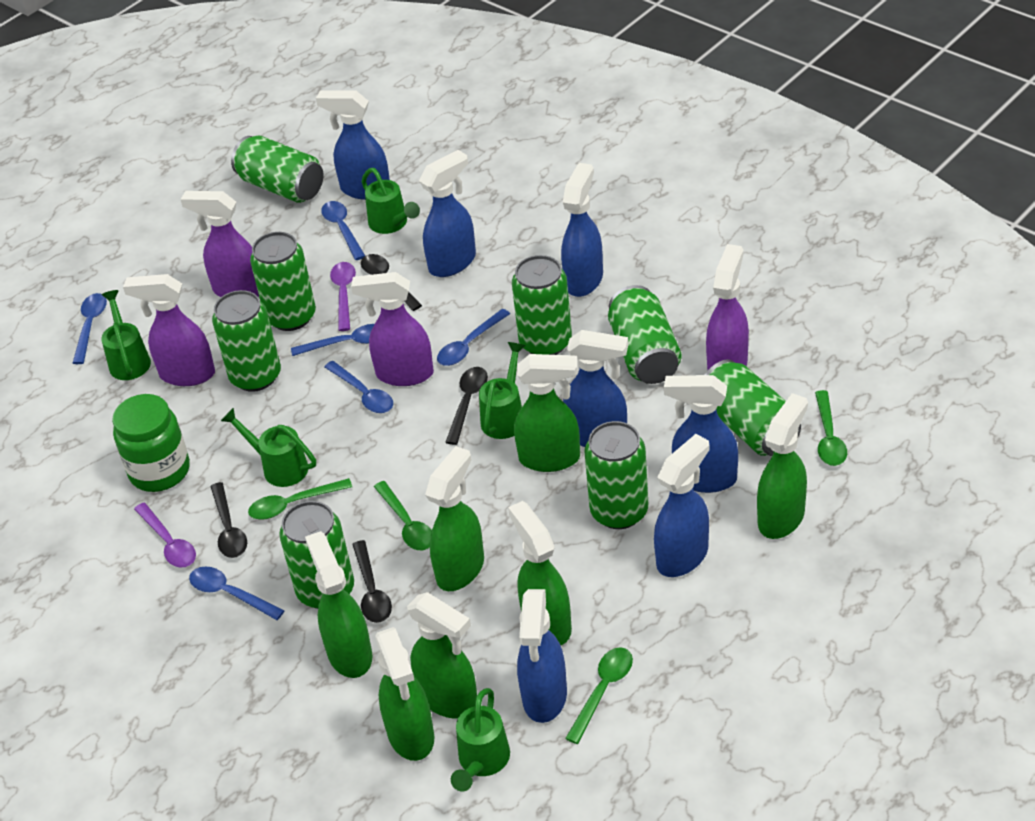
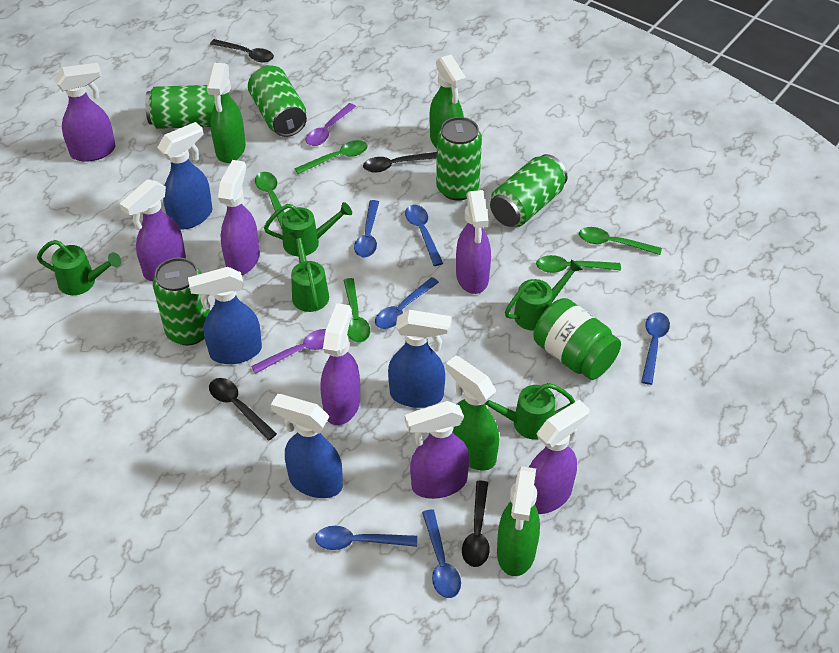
blue spray bottle: 7 -> 4
green can: 8 -> 5
green spoon: 4 -> 5
green spray bottle: 7 -> 4
purple spray bottle: 4 -> 7

